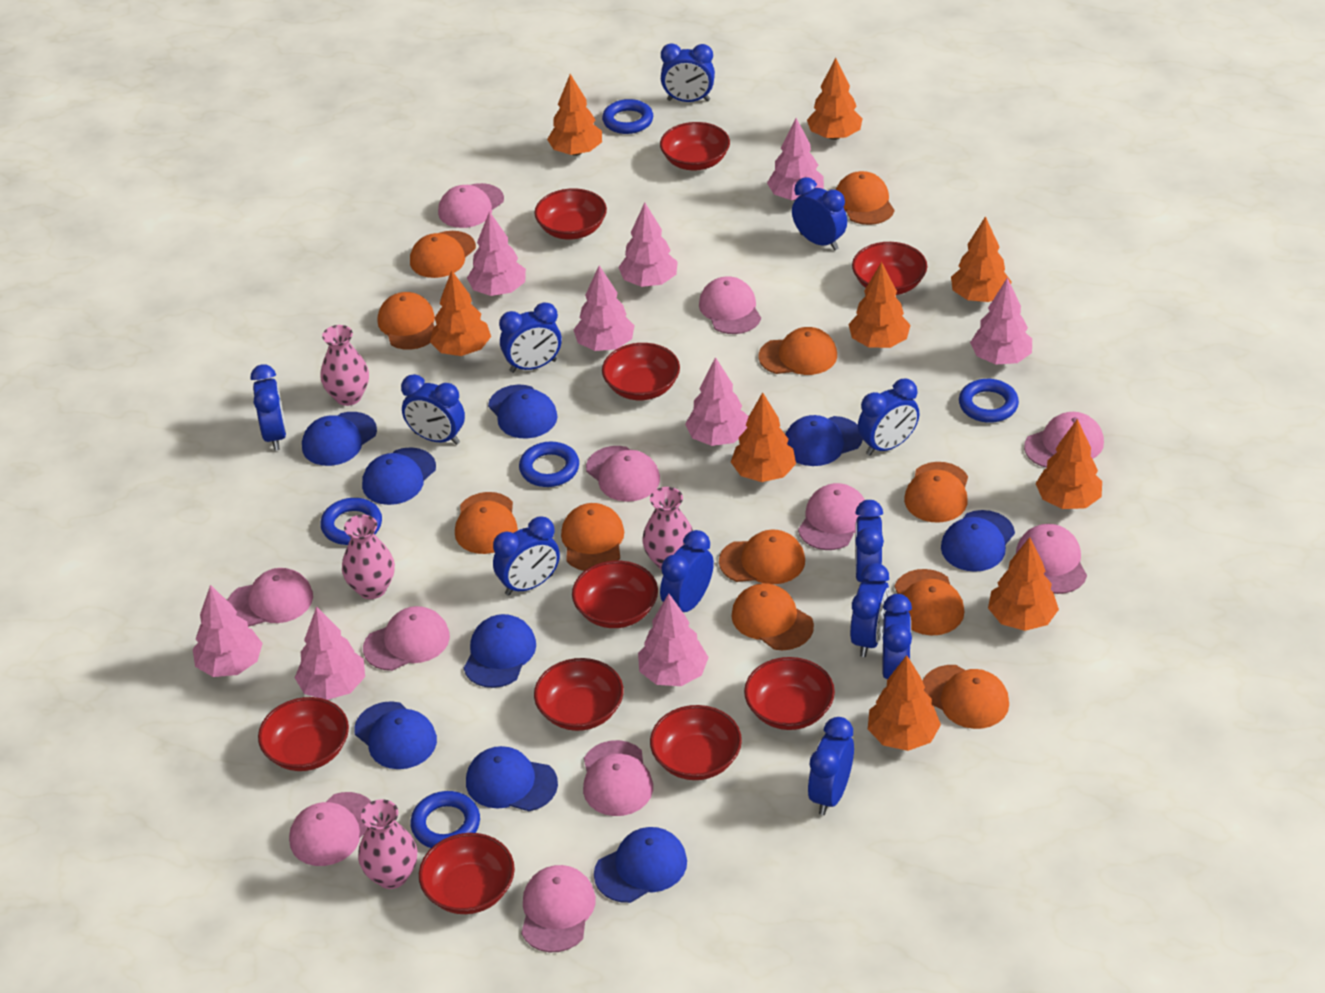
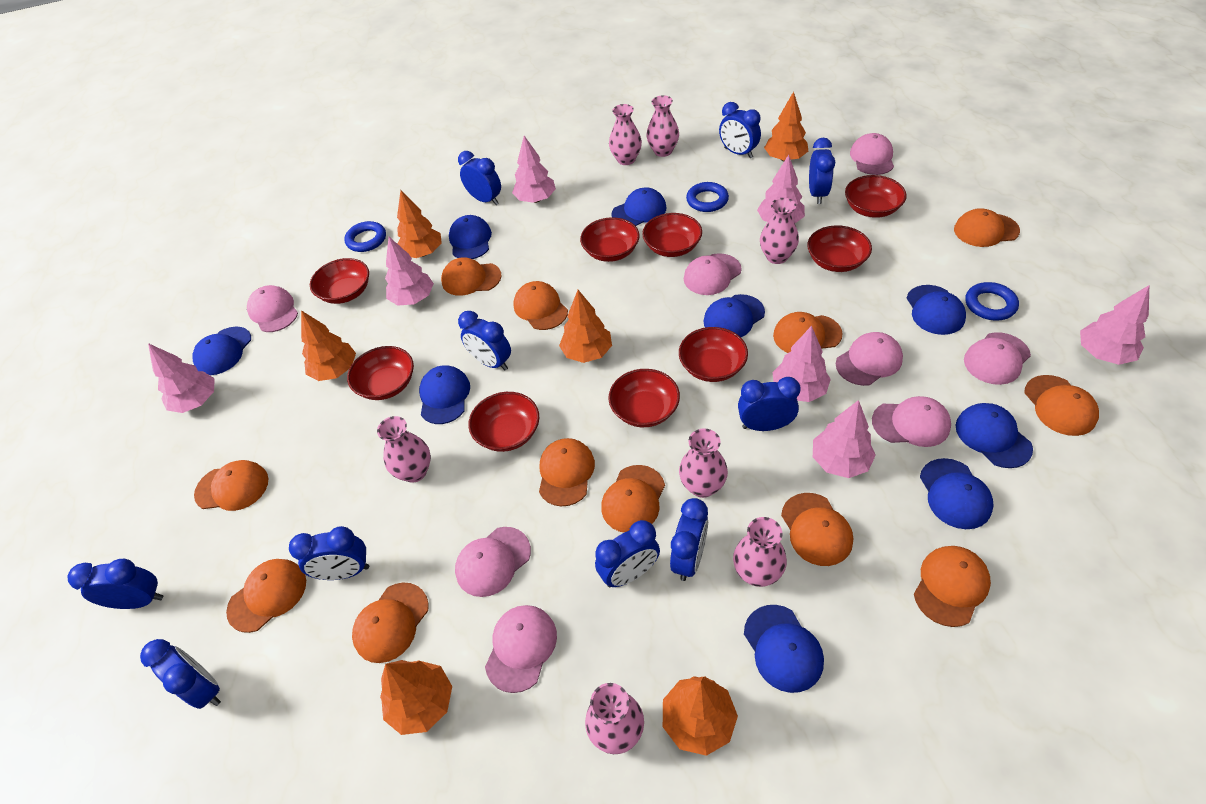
blue clock: 12 -> 10
blue ring: 5 -> 3
orange cap: 11 -> 12
orange tree: 9 -> 6
pink cap: 11 -> 8
pink tree: 9 -> 7
pink vase: 4 -> 7
red bowl: 10 -> 9

